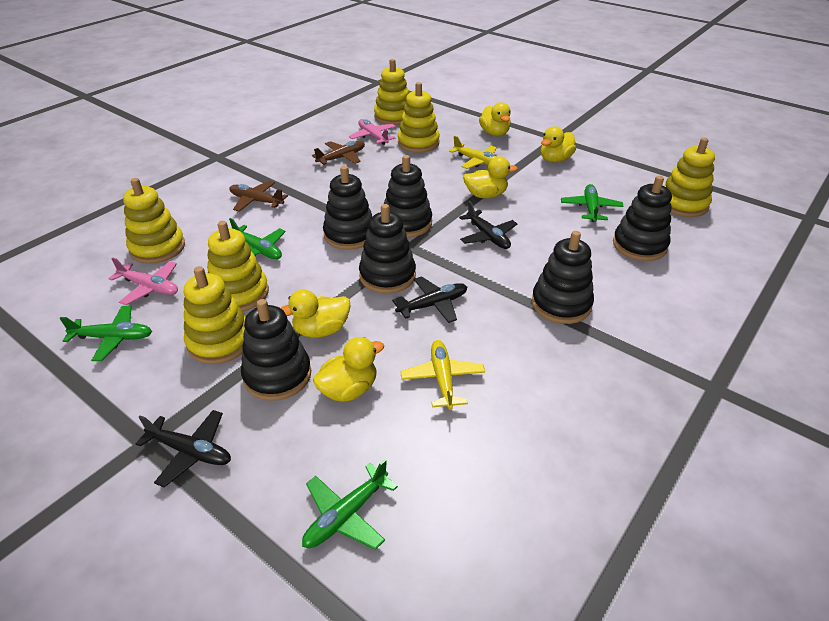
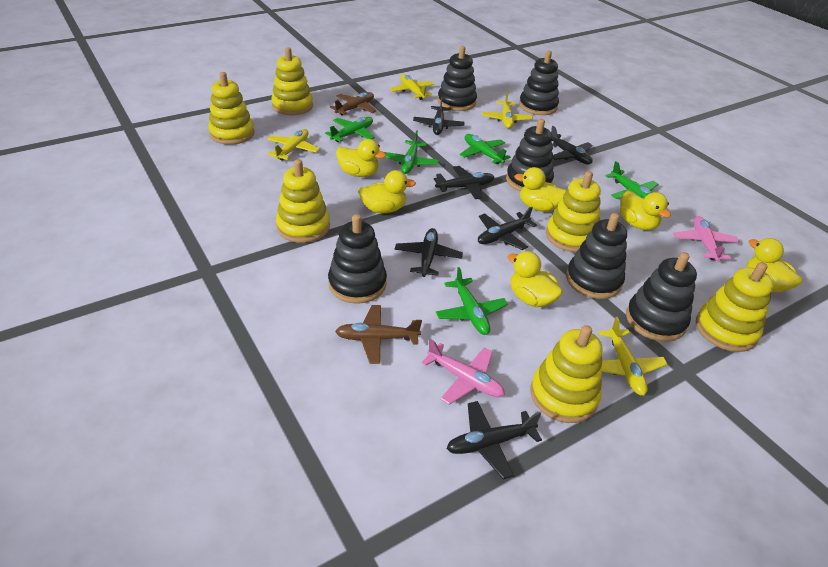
black plane: 3 -> 6
green plane: 4 -> 5
yellow duck: 5 -> 6
yellow plane: 2 -> 4

